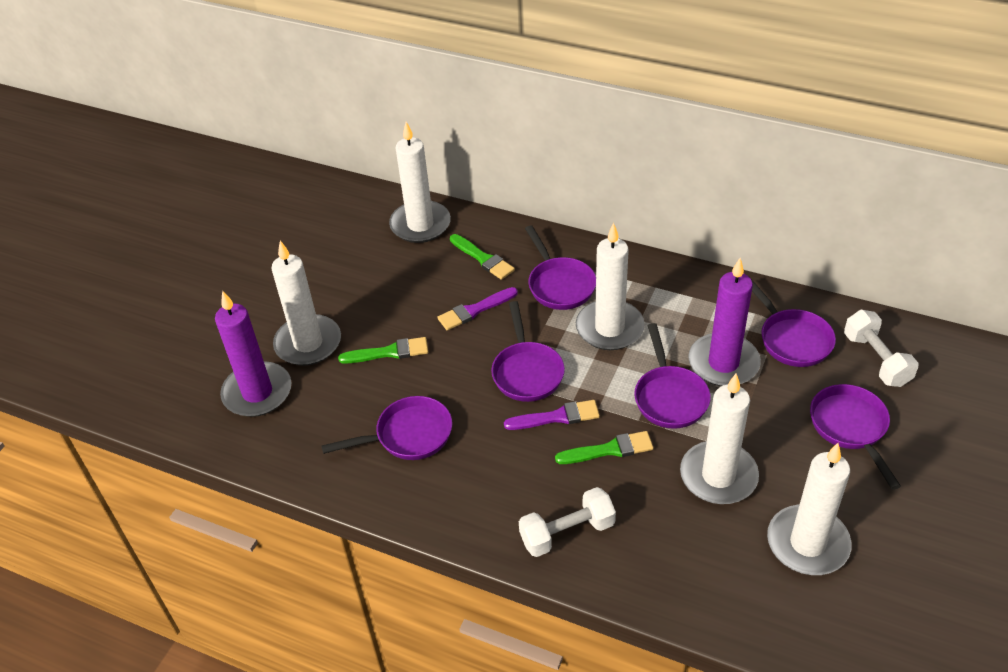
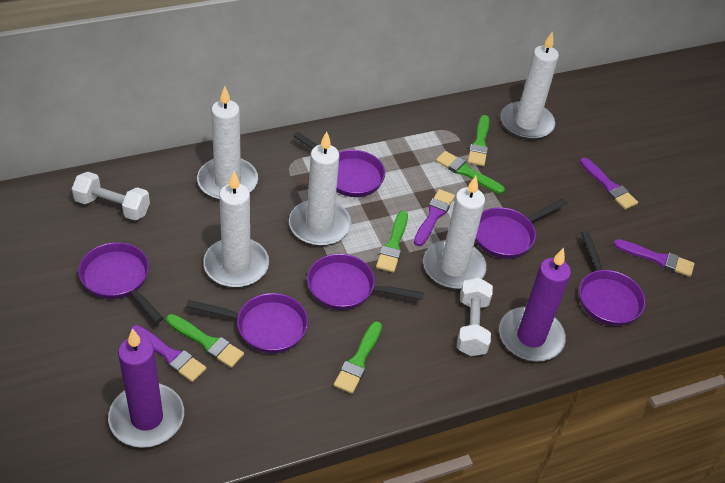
green brush: 3 -> 5
purple brush: 2 -> 4

